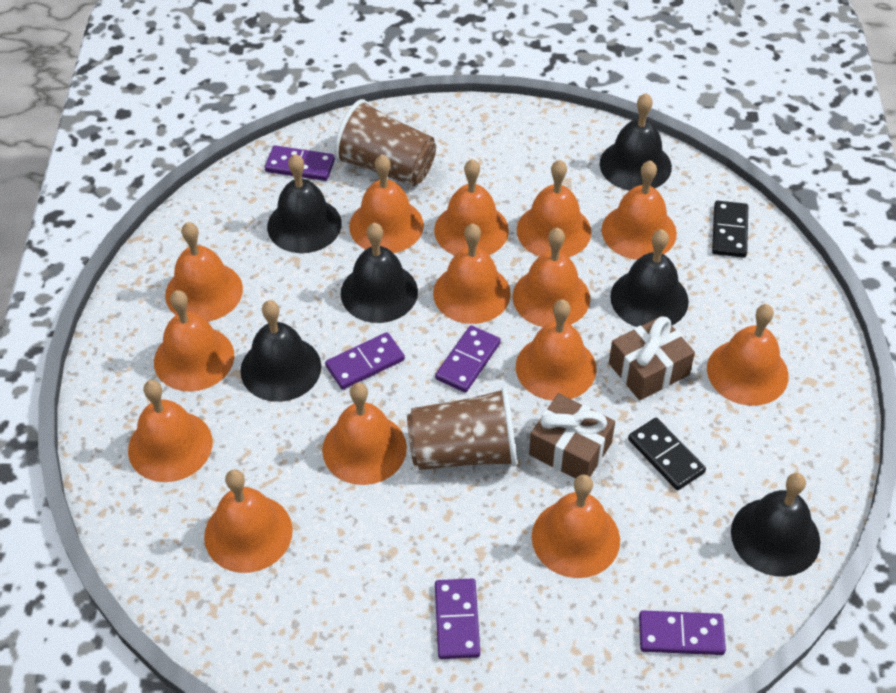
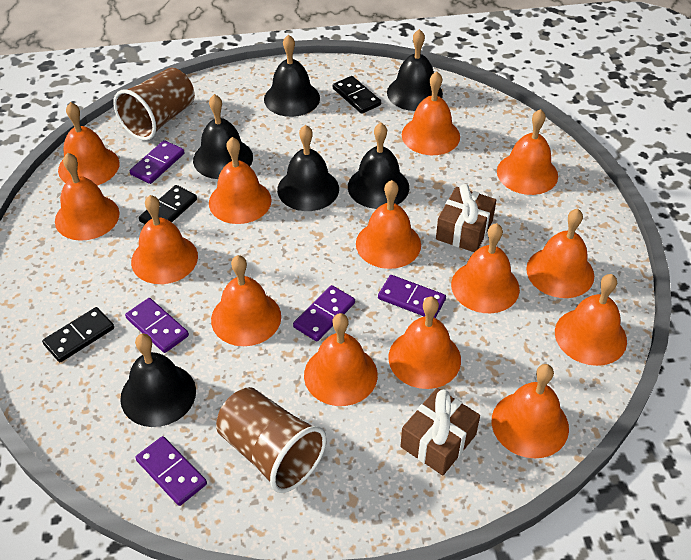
black domino: 2 -> 3

